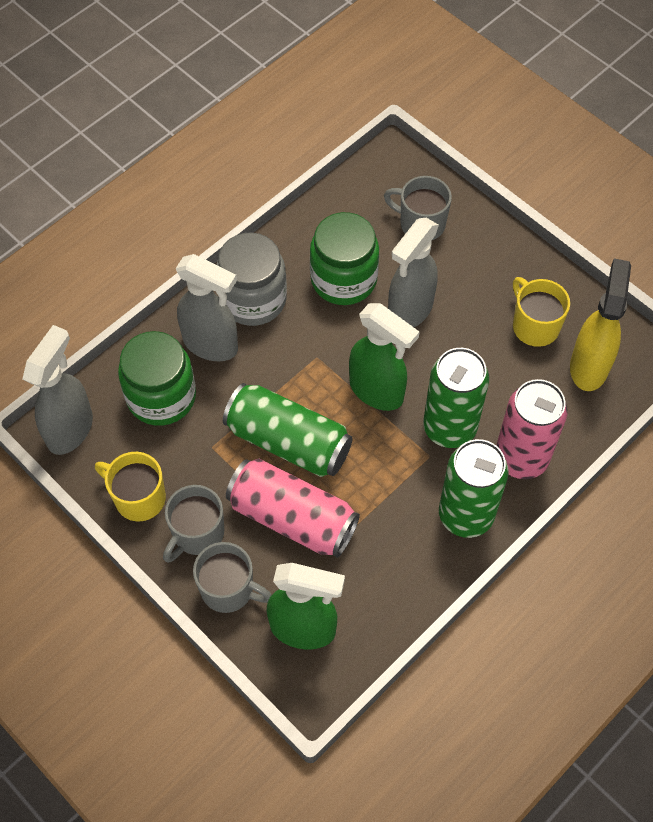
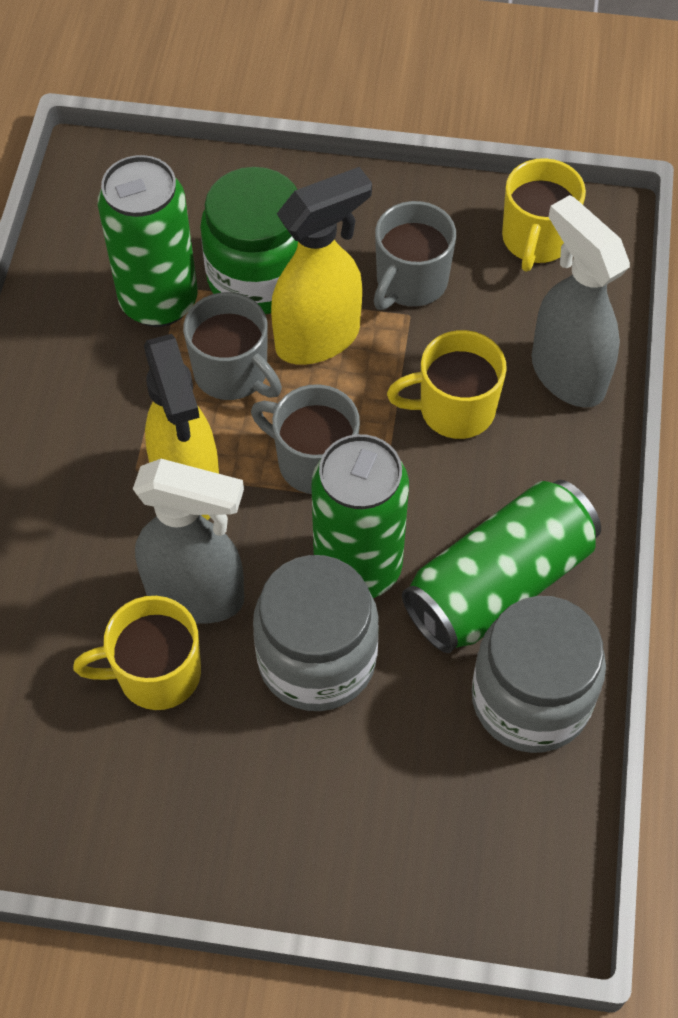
green jar: 2 -> 1
green spray bottle: 2 -> 0
grey jar: 1 -> 2
grey spray bottle: 3 -> 2
pink can: 2 -> 0
yellow mug: 2 -> 3
yellow spray bottle: 1 -> 2

